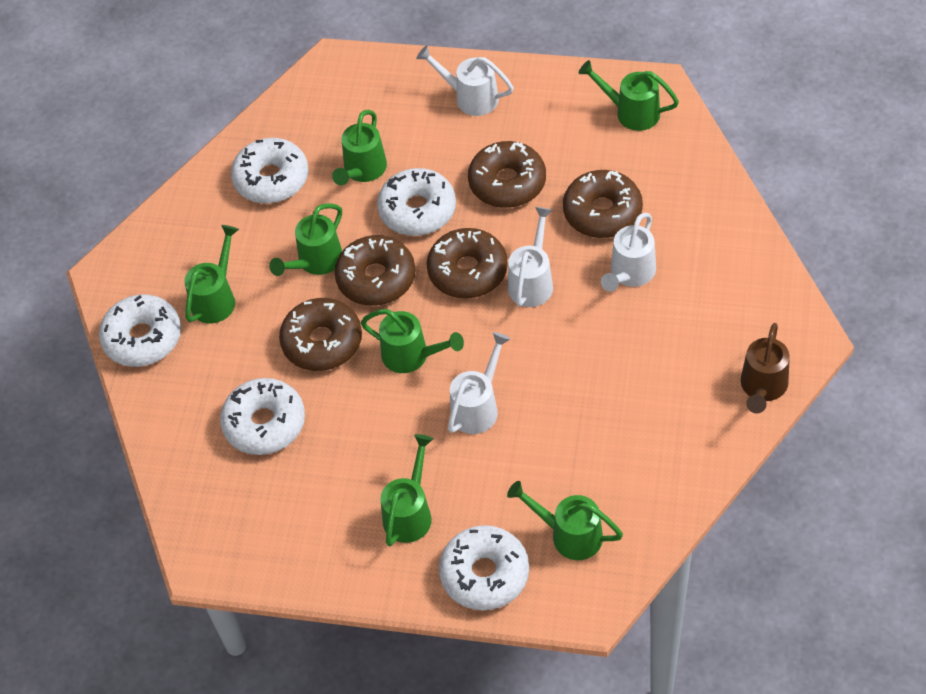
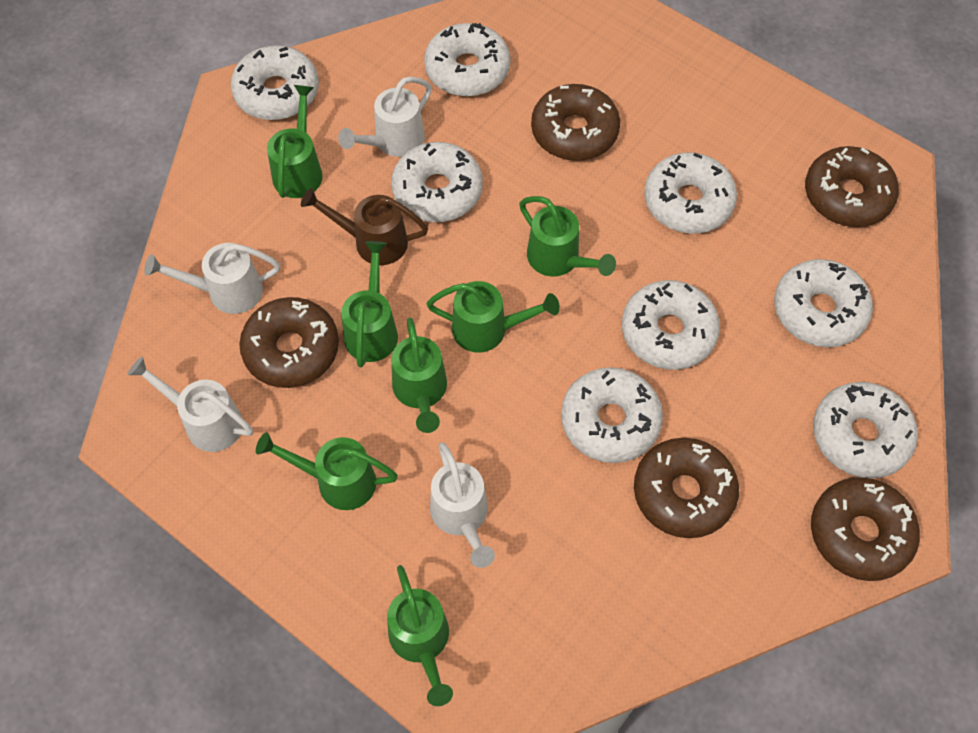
white donut: 5 -> 8

